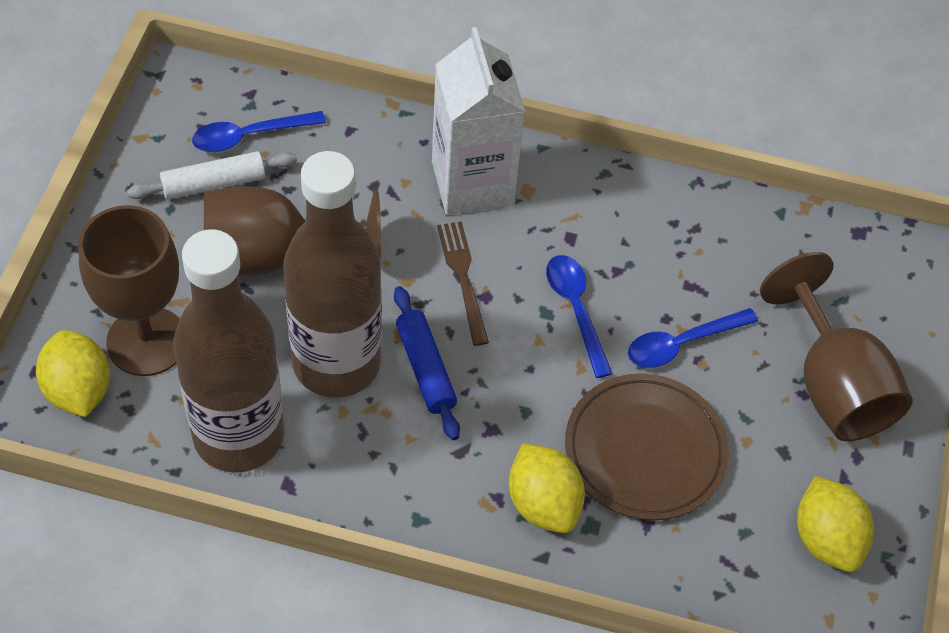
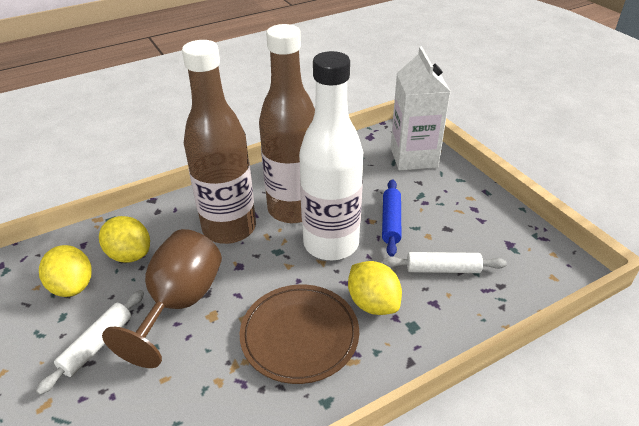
blue spoon: 3 -> 0
brown fork: 1 -> 0
brown goblet: 3 -> 1
white bottle: 0 -> 1
white rolling pin: 1 -> 2

